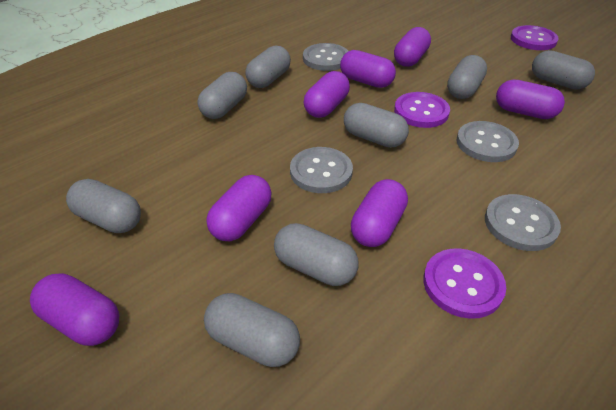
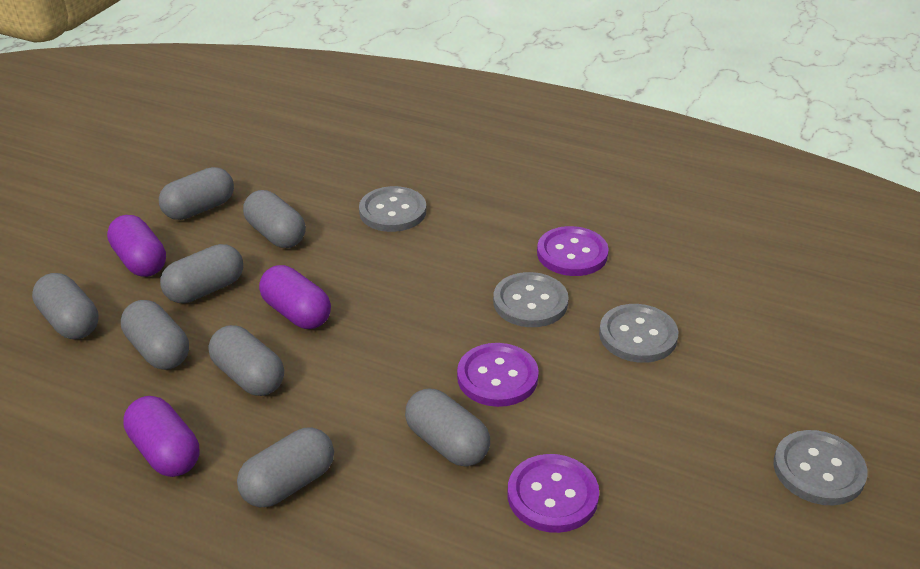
purple capsule: 7 -> 3

